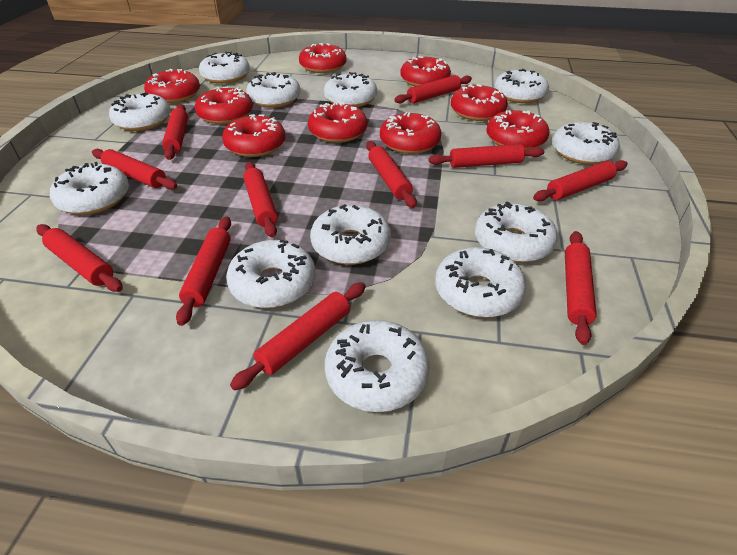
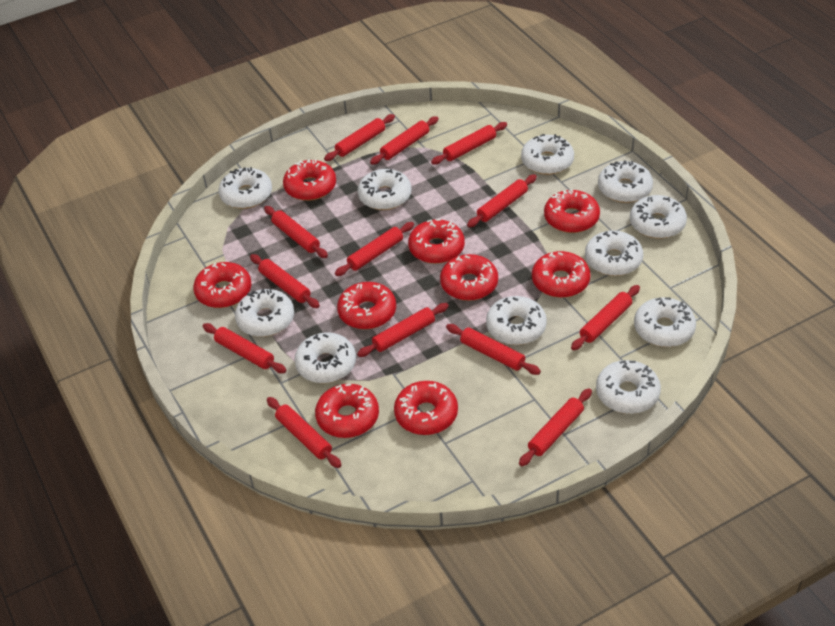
red rolling pin: 11 -> 13
white donut: 12 -> 11

